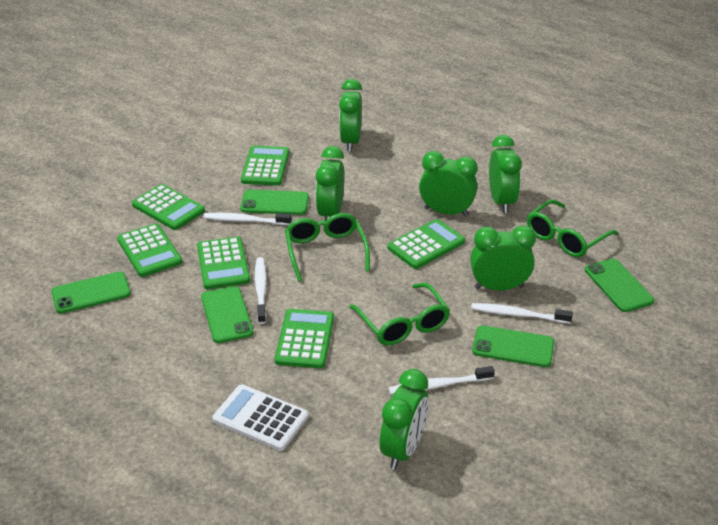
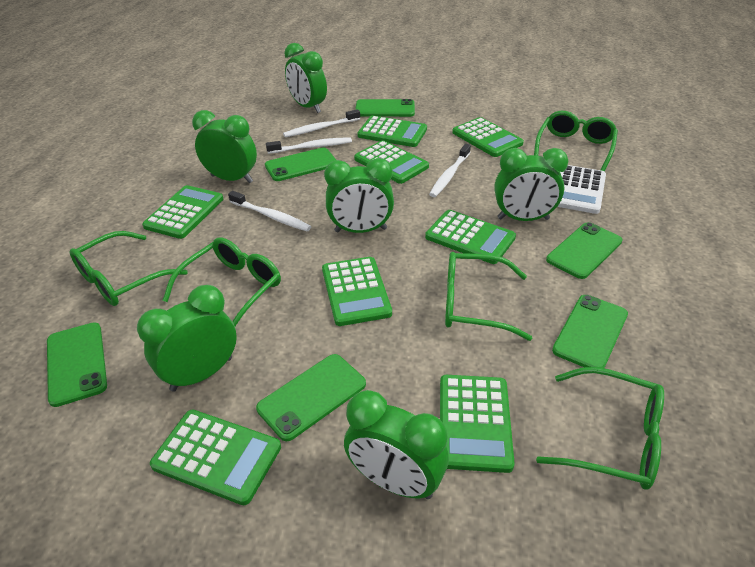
green calculator: 6 -> 8
green glasses: 3 -> 5
green phone: 5 -> 6

